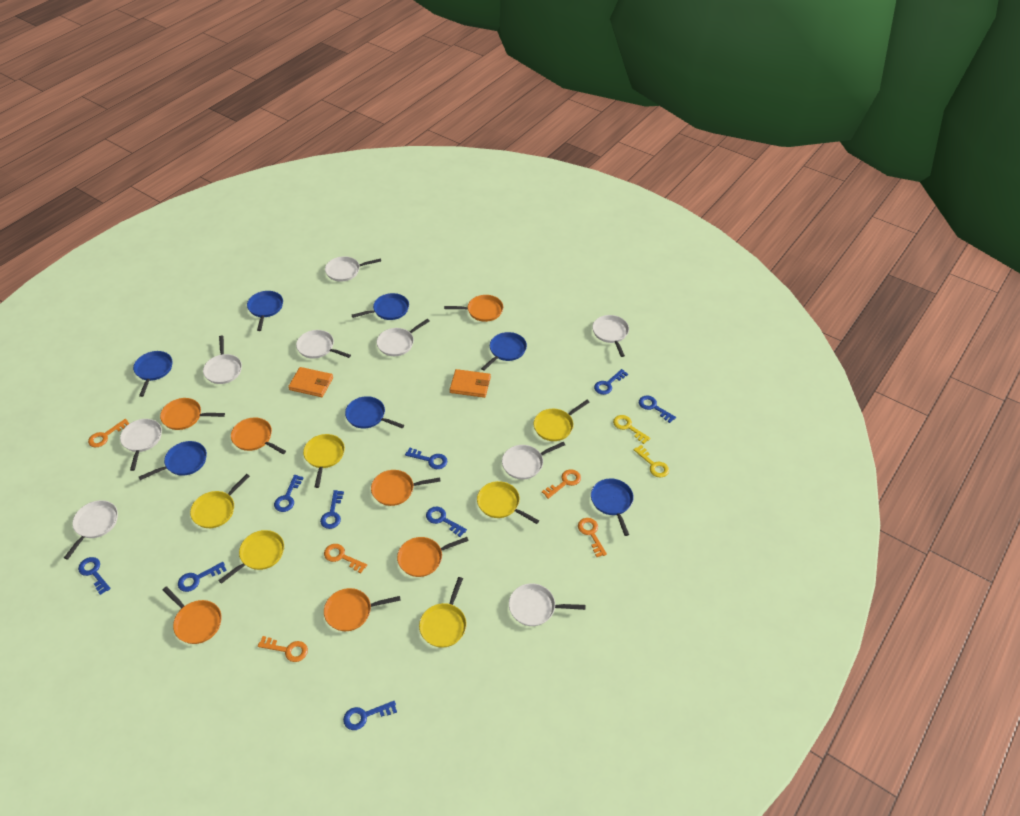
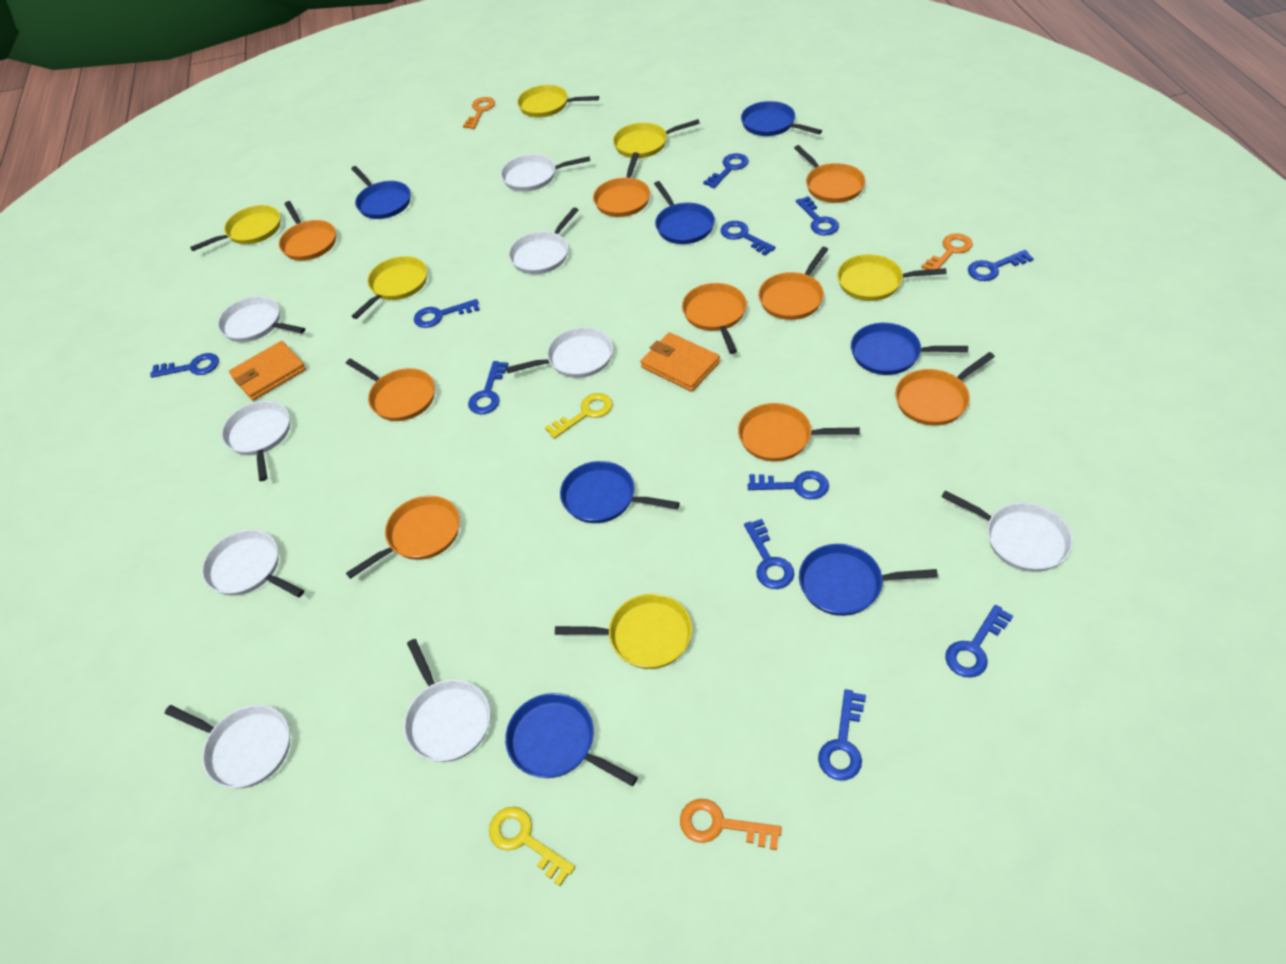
blue key: 9 -> 11
orange key: 5 -> 3
orange pan: 7 -> 9

